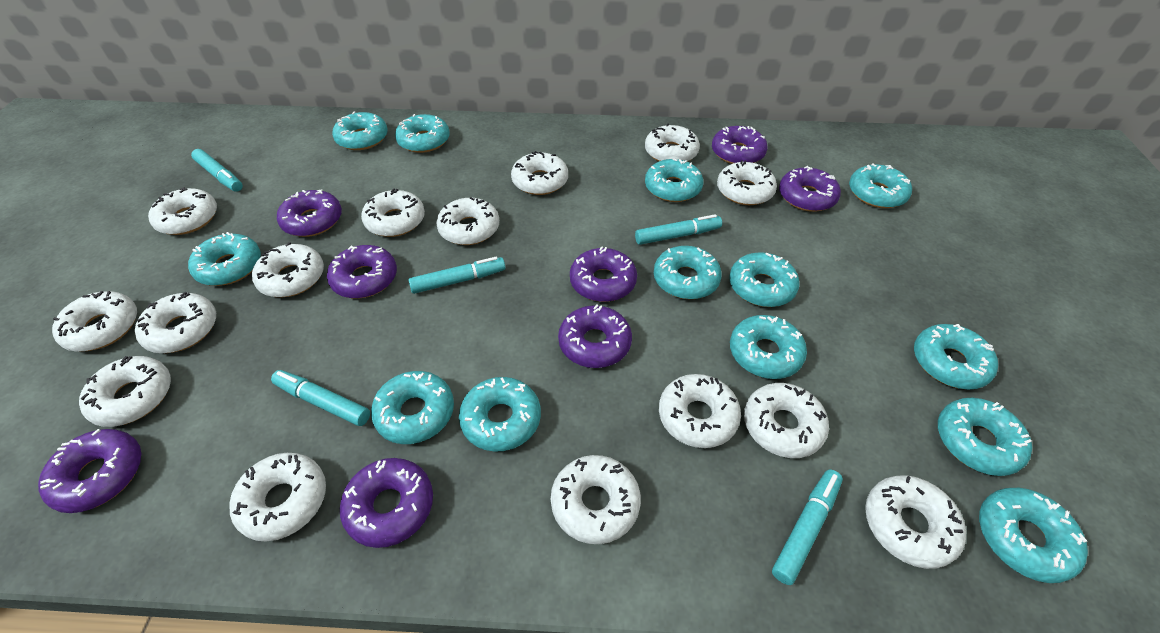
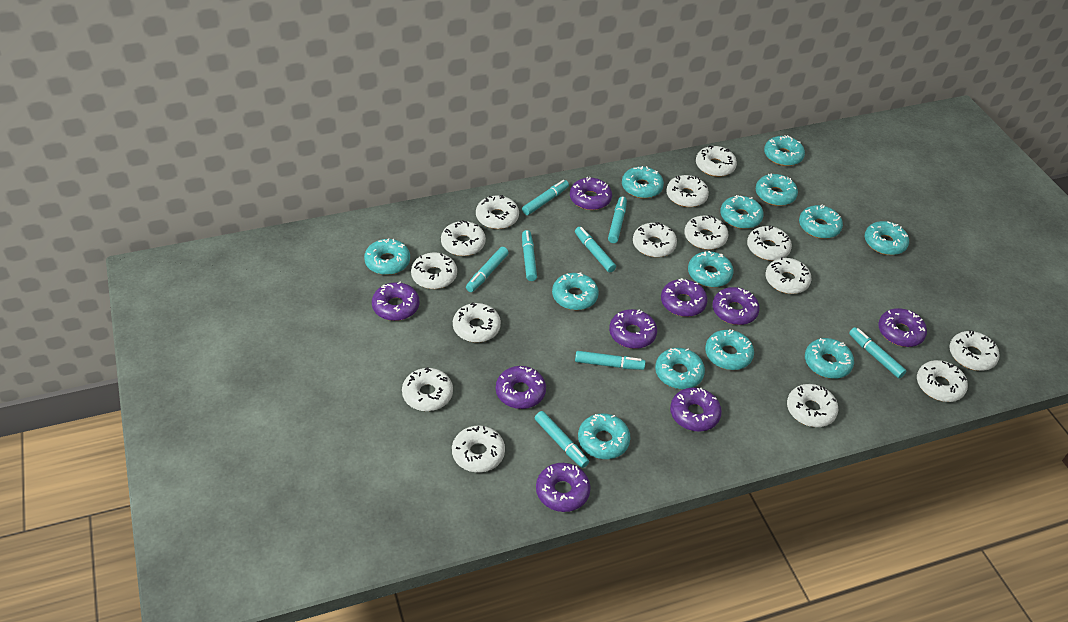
purple donut: 8 -> 9
turquoise marker: 5 -> 8

